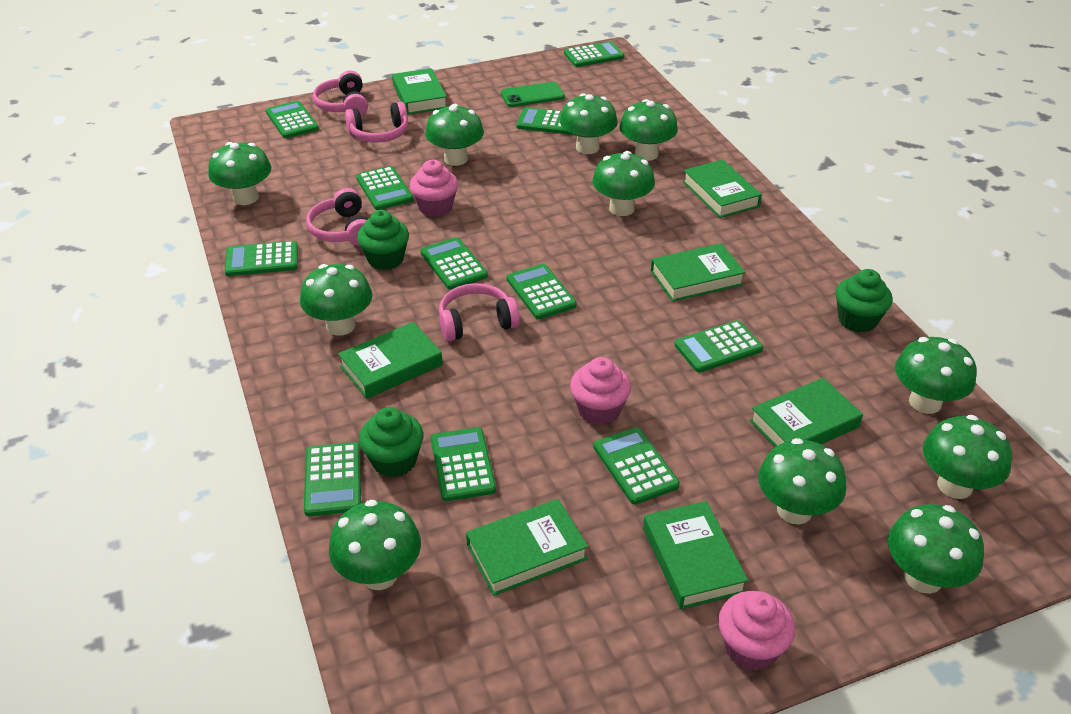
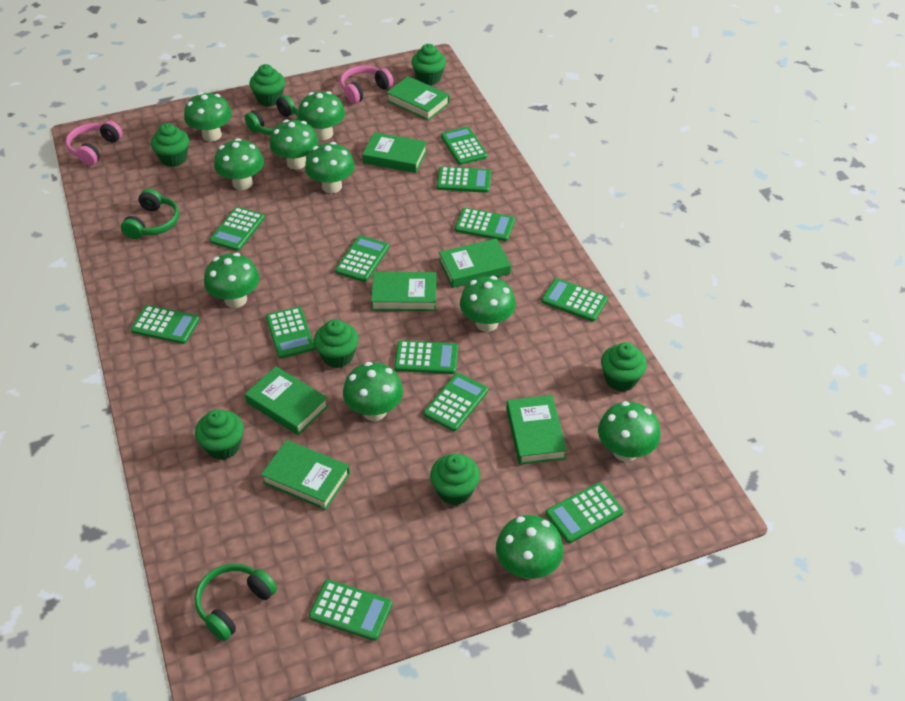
green calculator: 11 -> 12
green cupcake: 3 -> 7
green headphones: 0 -> 3
green mushroom: 11 -> 10
green phone: 1 -> 0
pink cupcake: 3 -> 0
pink headphones: 4 -> 2

